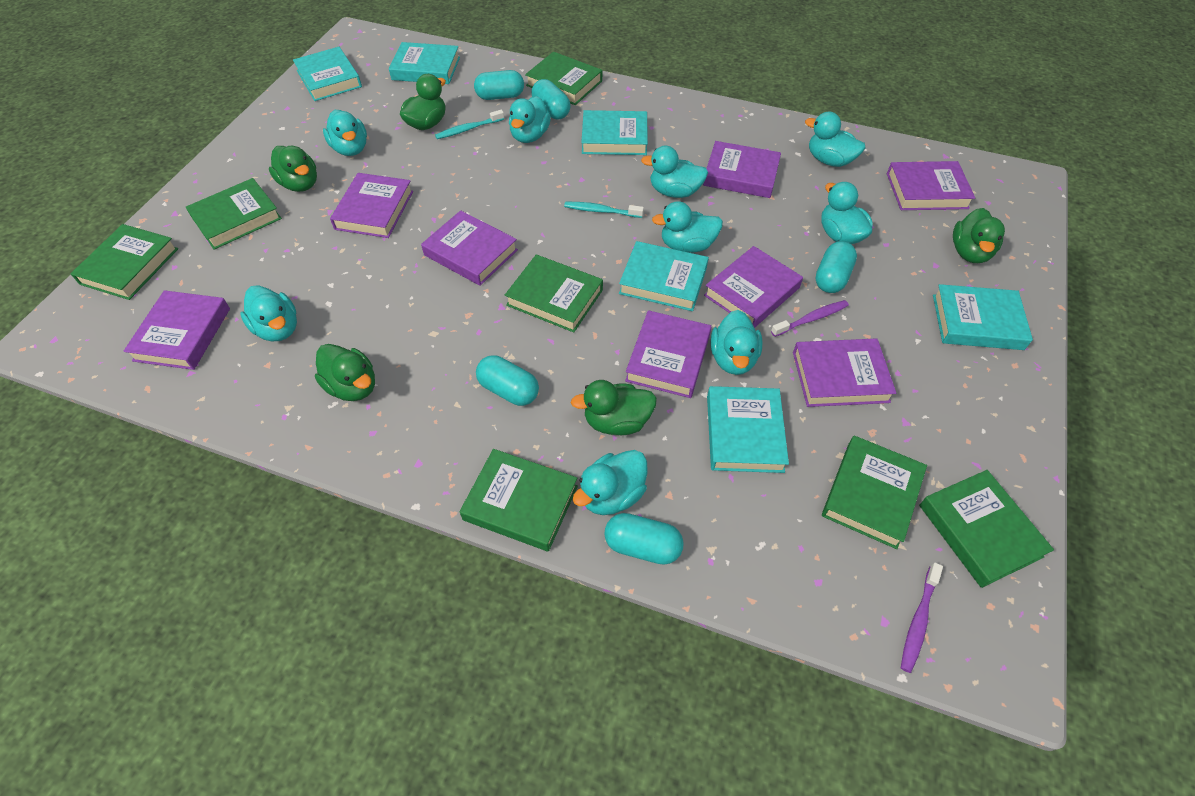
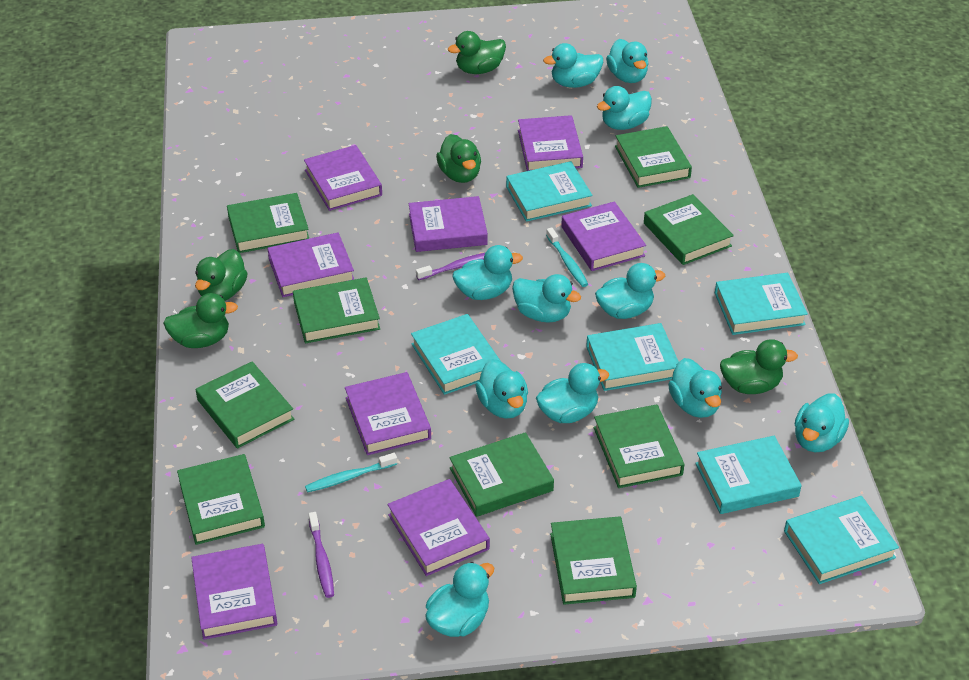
green book: 7 -> 9
turquoise capsule: 5 -> 0
turquoise duck: 9 -> 11

